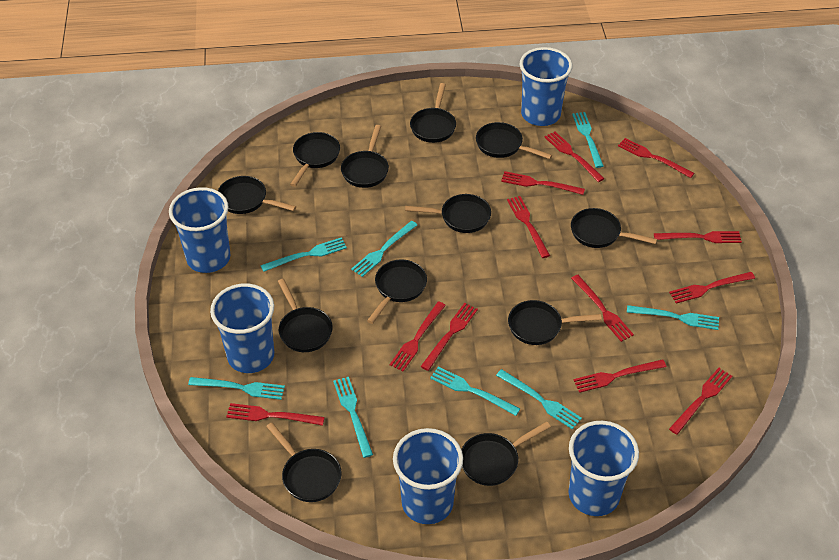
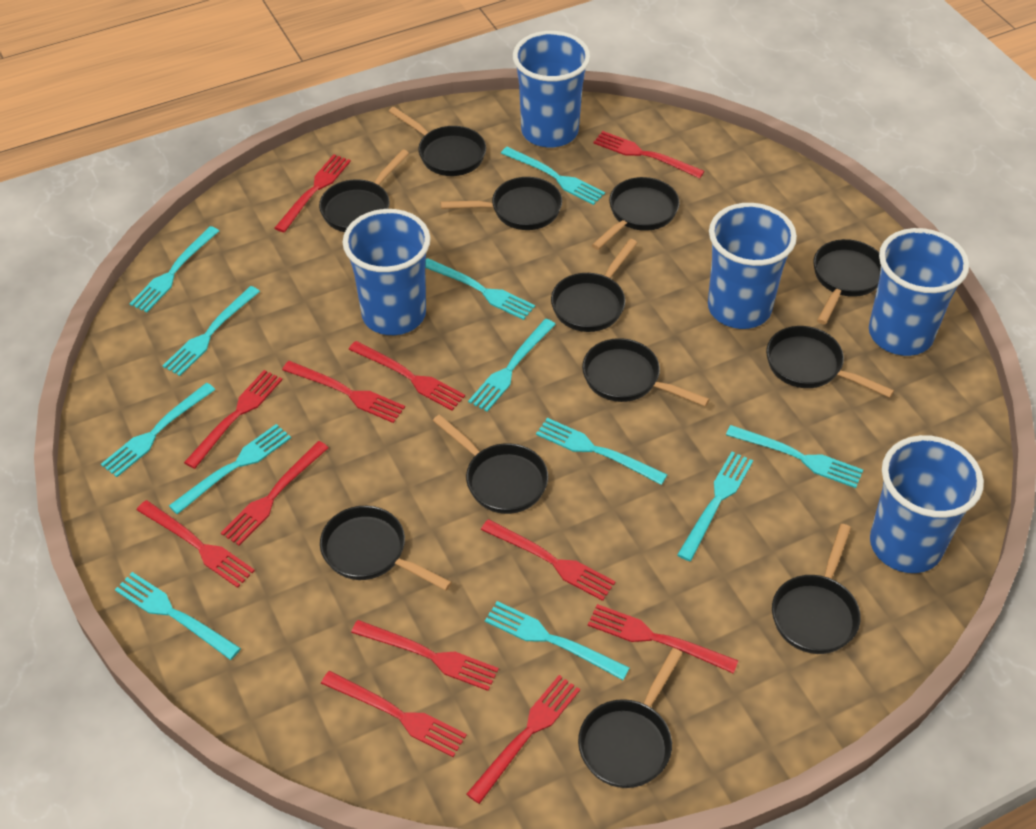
turquoise fork: 8 -> 12

